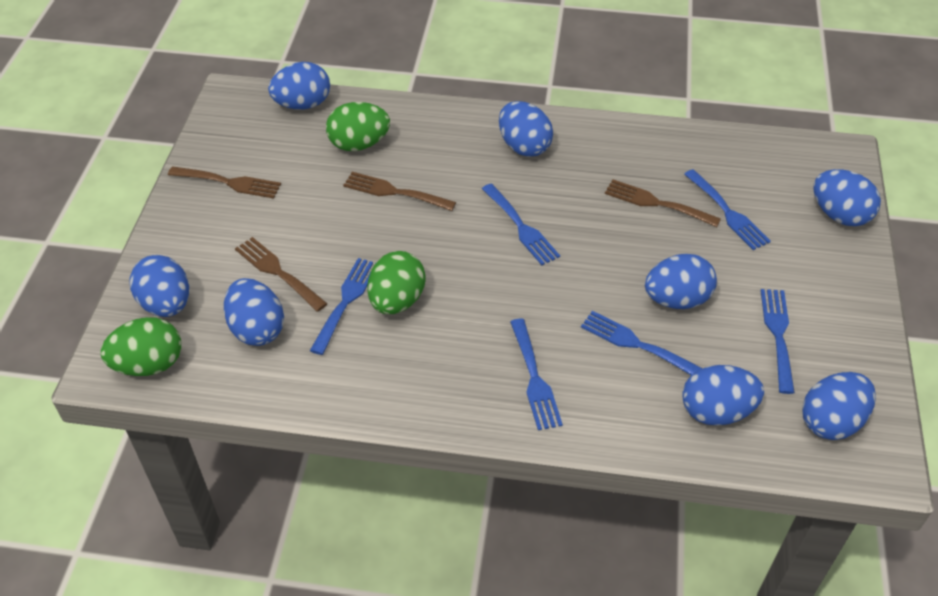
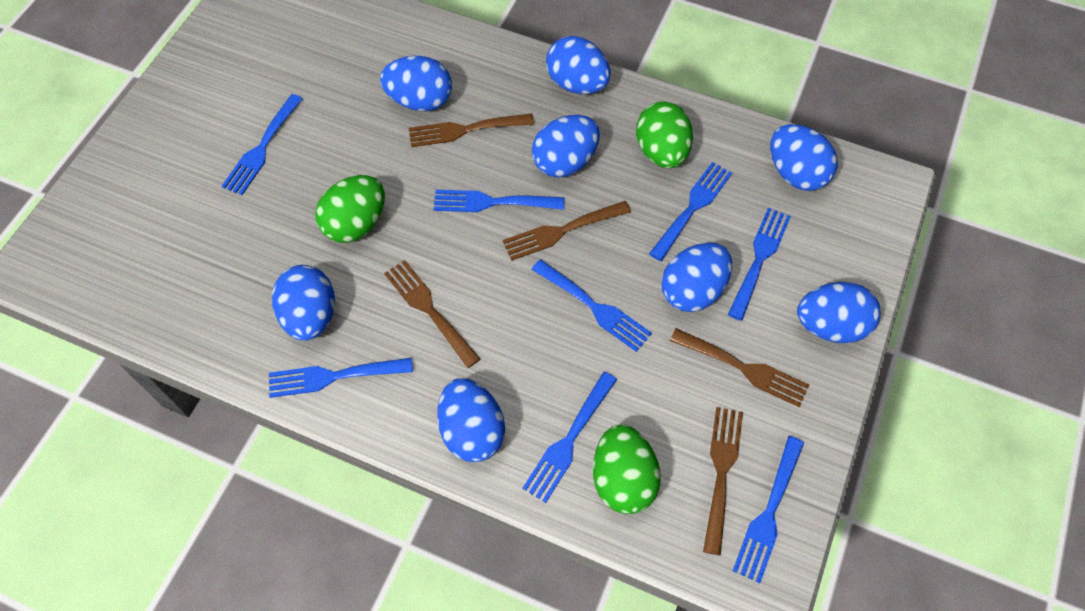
blue fork: 6 -> 8
brown fork: 4 -> 5

